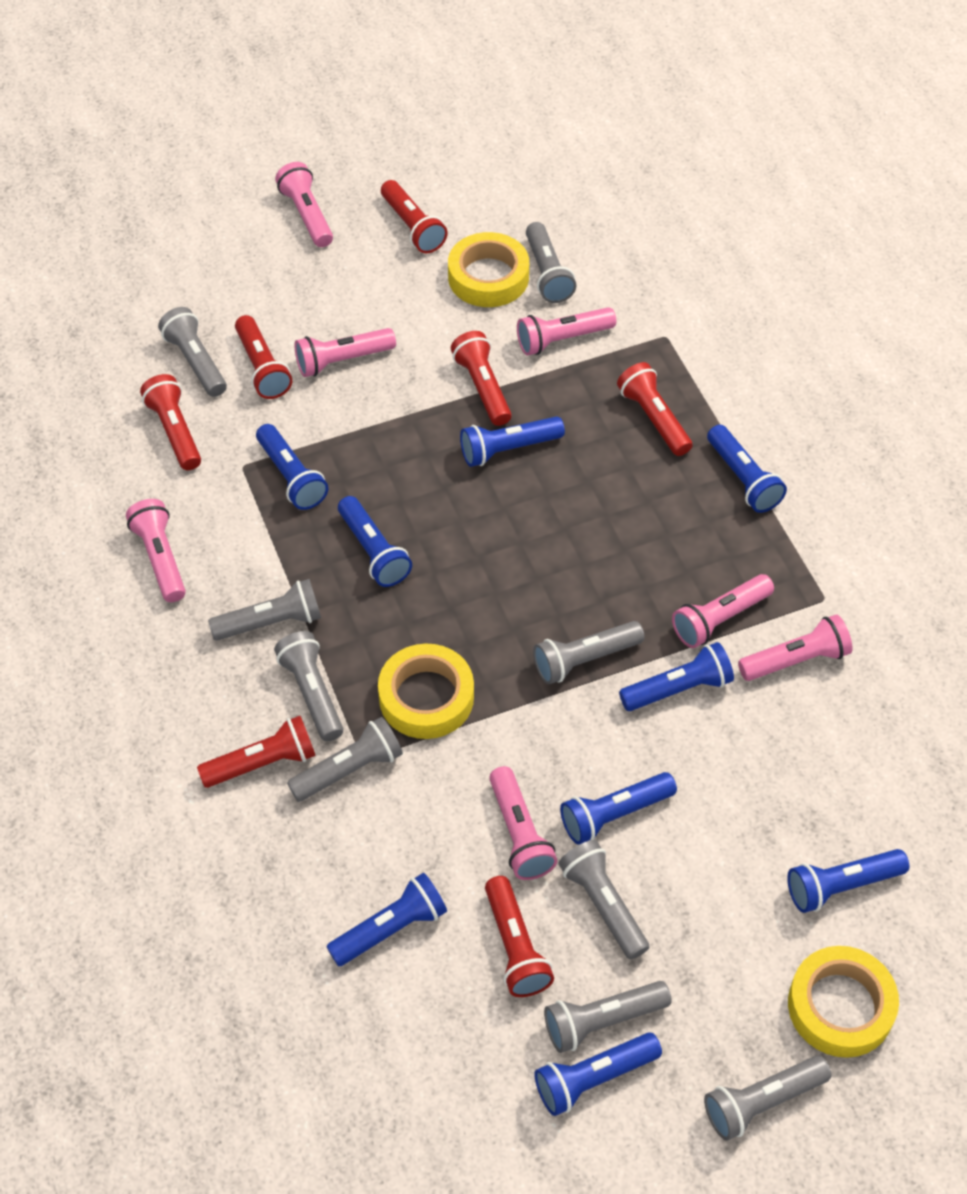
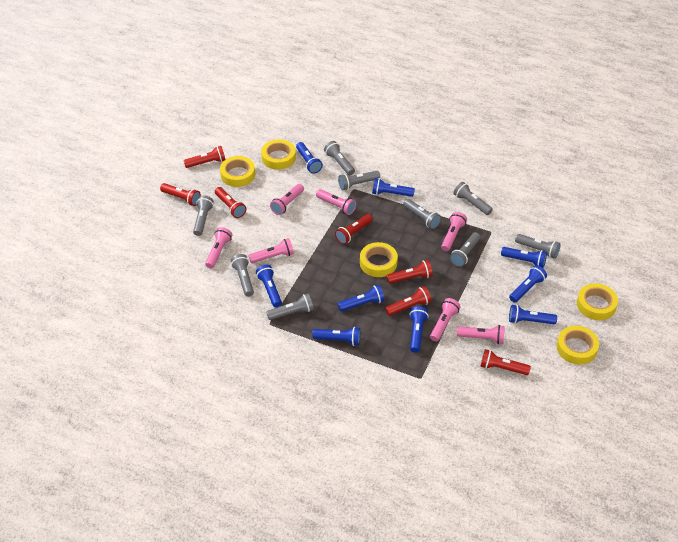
yellow tape: 3 -> 5

